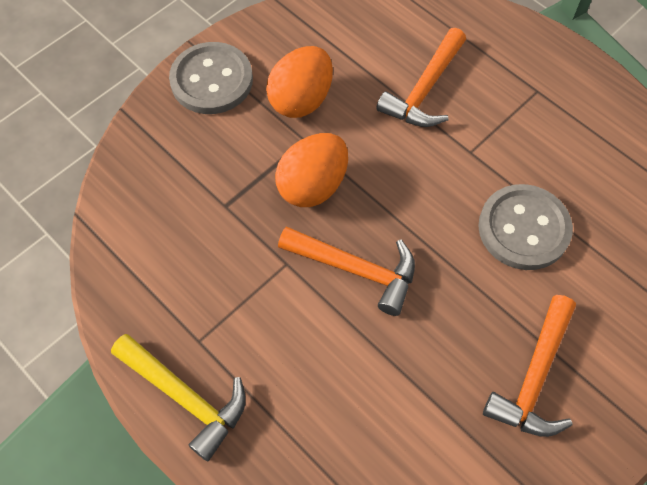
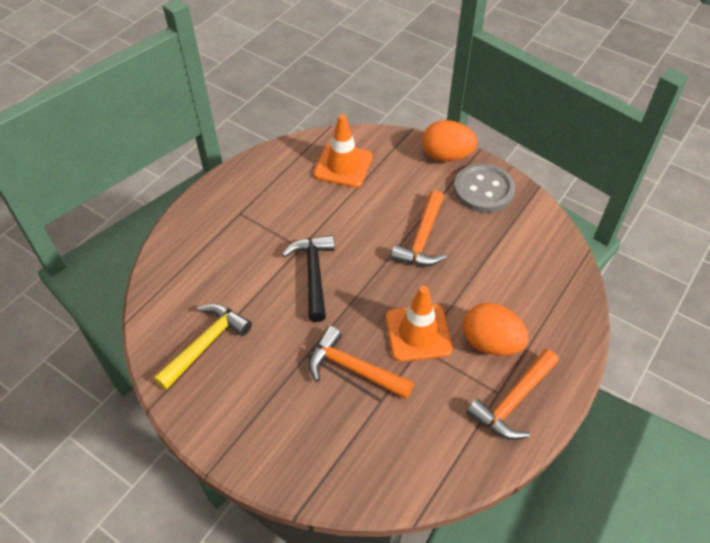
black hammer: 0 -> 1
grey button: 2 -> 1
orange traffic cone: 0 -> 2

